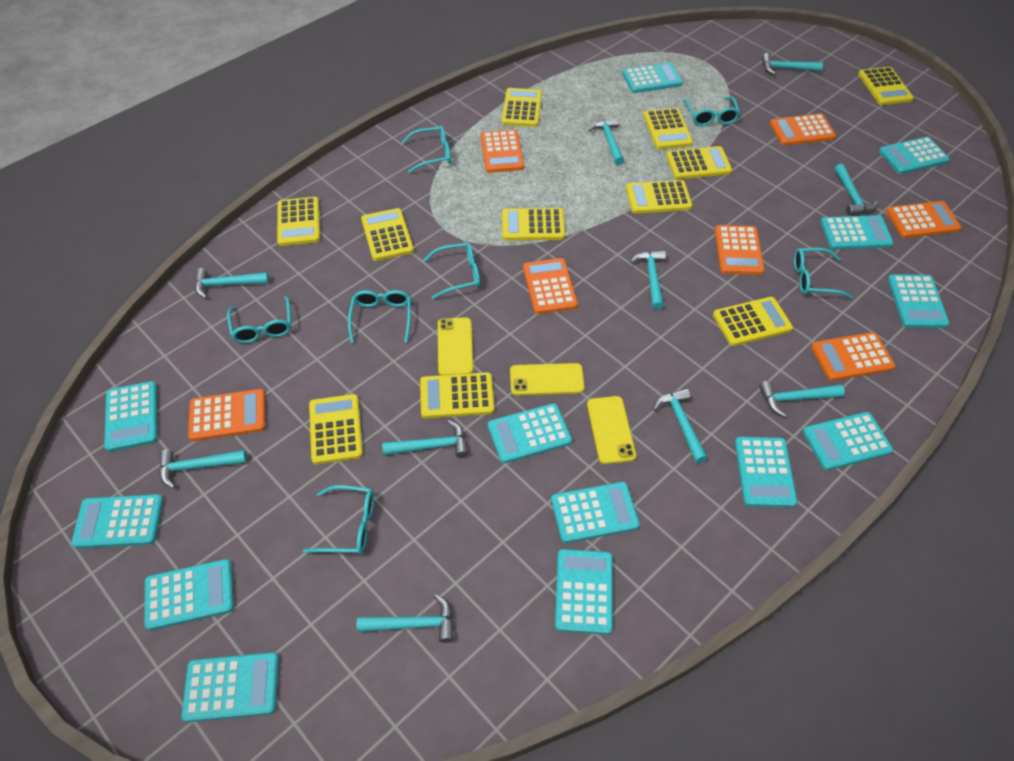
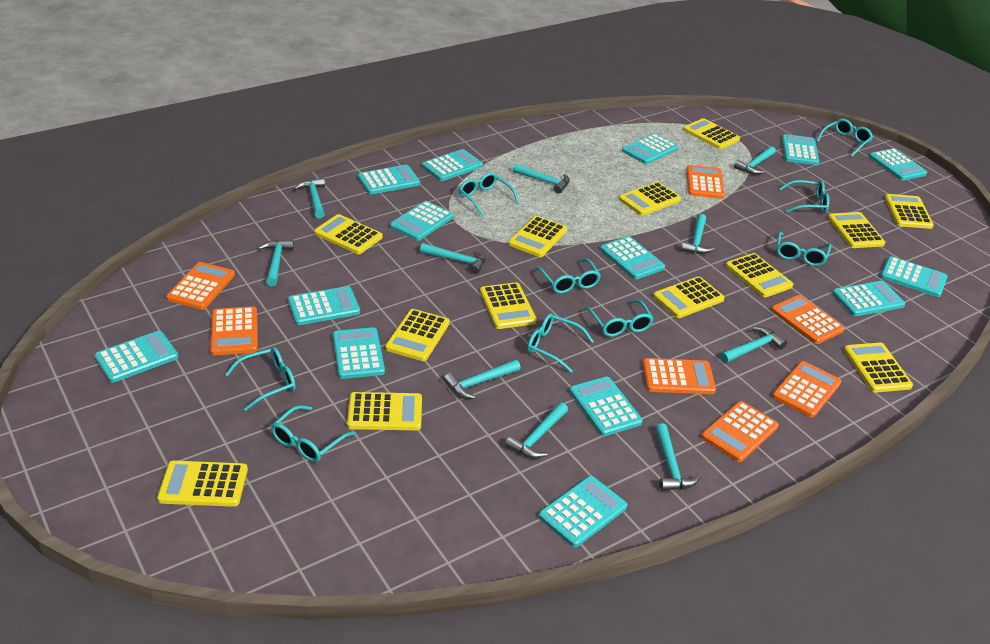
turquoise calculator: 13 -> 14
turquoise glasses: 7 -> 9
yellow calculator: 11 -> 13
yellow phone: 3 -> 0

